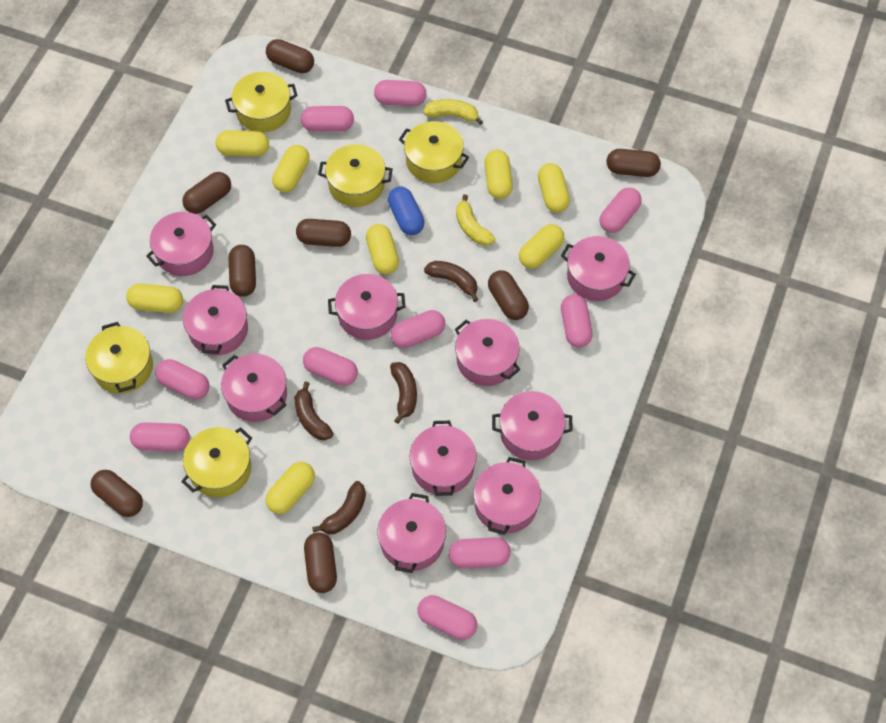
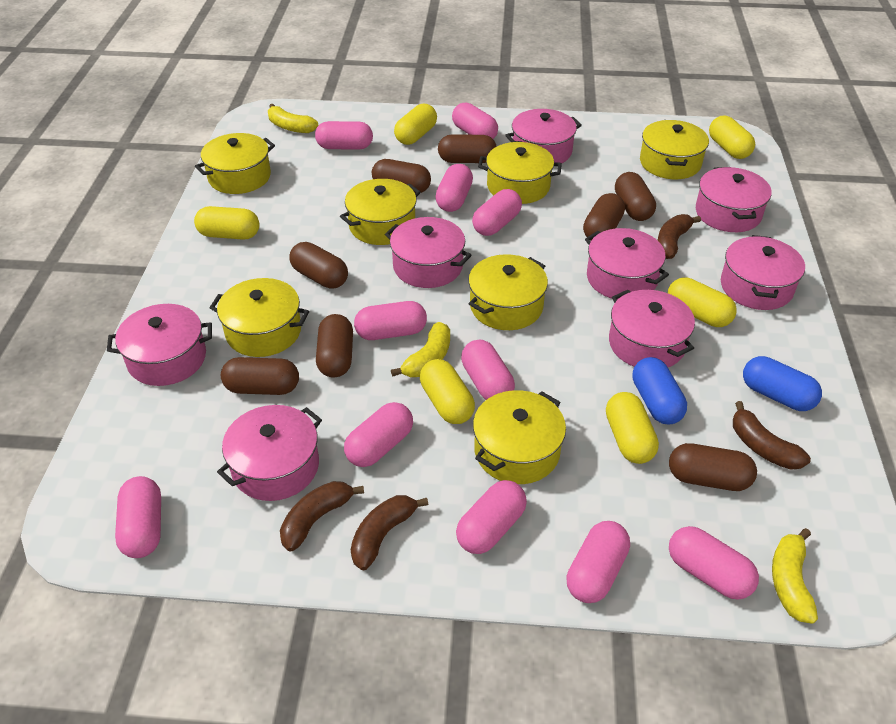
blue capsule: 1 -> 2
pink capsule: 10 -> 11
pink pot: 10 -> 8
yellow banana: 2 -> 3
yellow capsule: 8 -> 6
yellow pot: 5 -> 7

